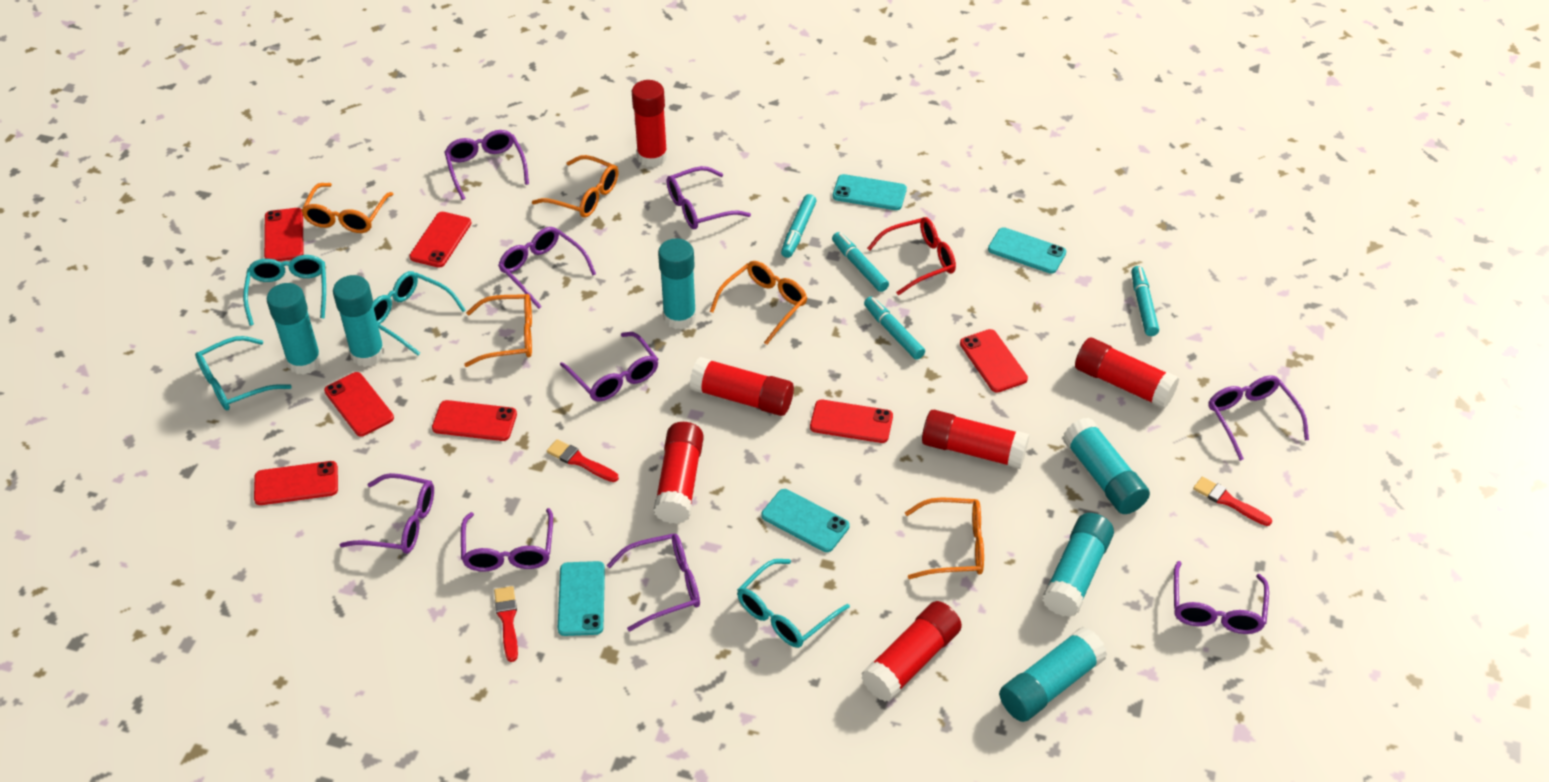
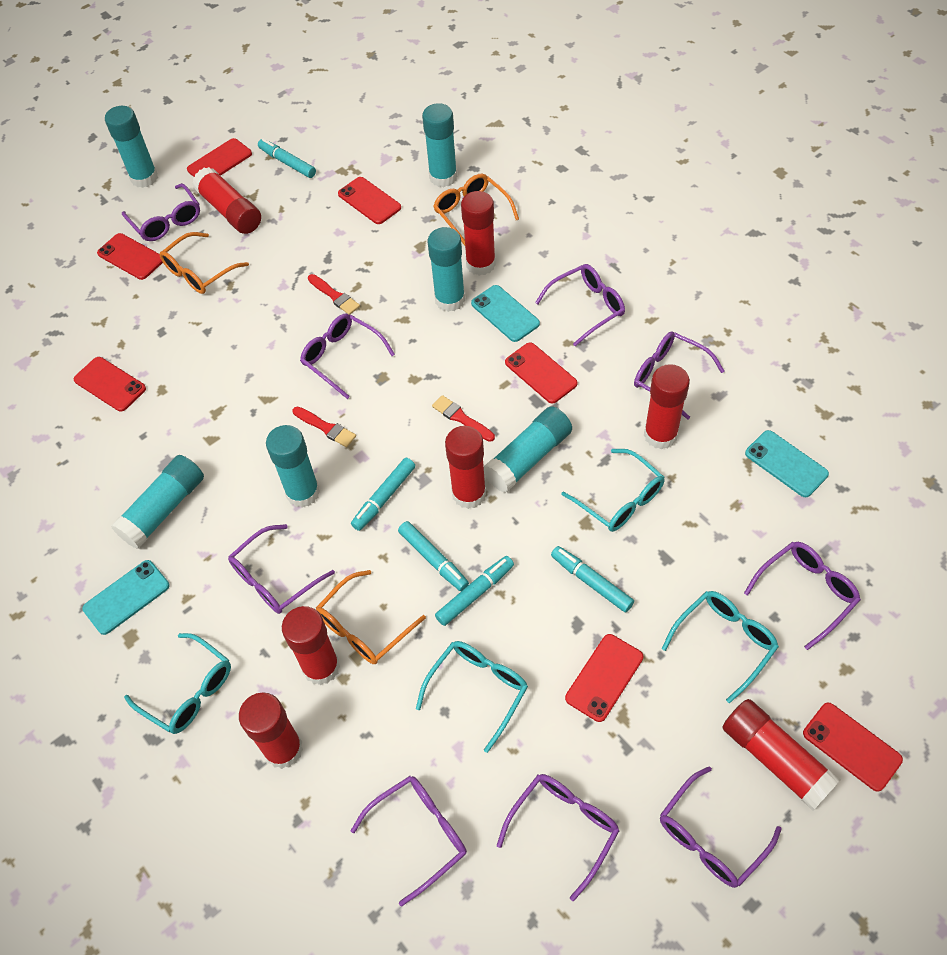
orange glasses: 5 -> 3
red glasses: 1 -> 0
red glue stick: 6 -> 7
turquoise marker: 4 -> 5
turquoise phone: 4 -> 3

